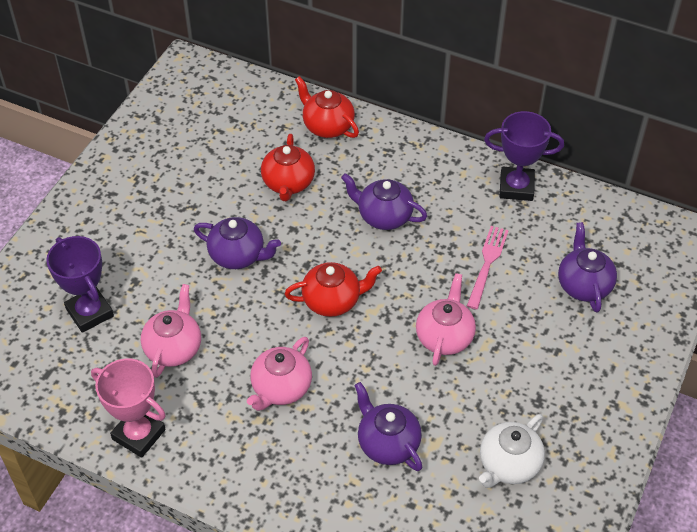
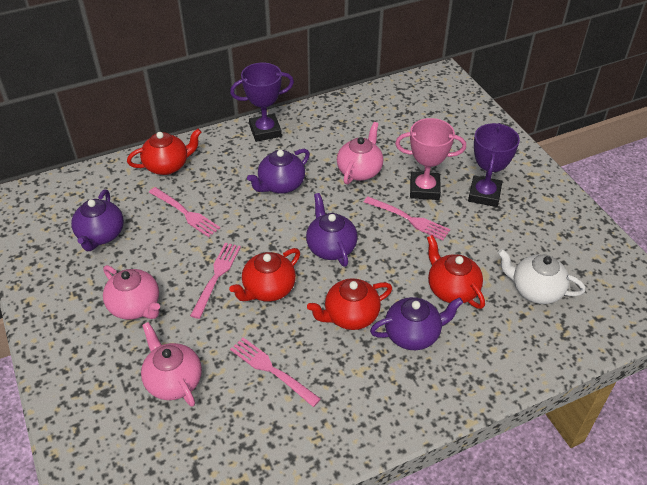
pink fork: 1 -> 4
red teapot: 3 -> 4

